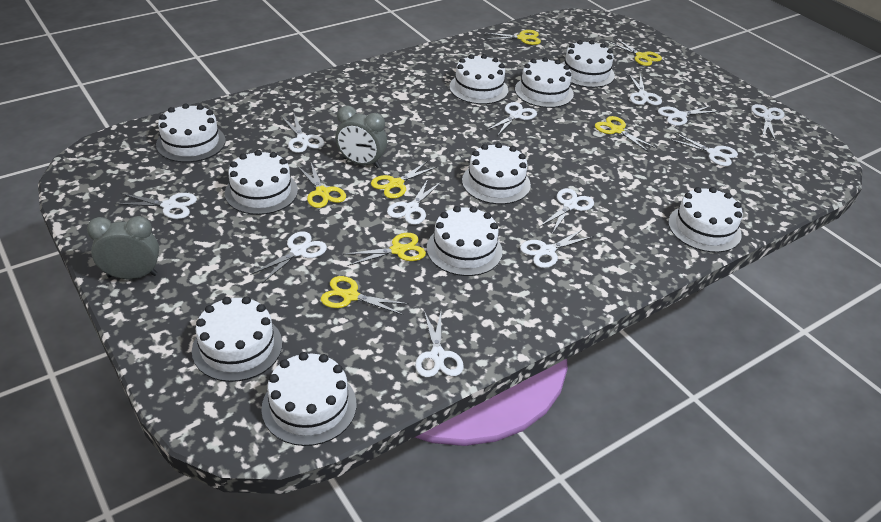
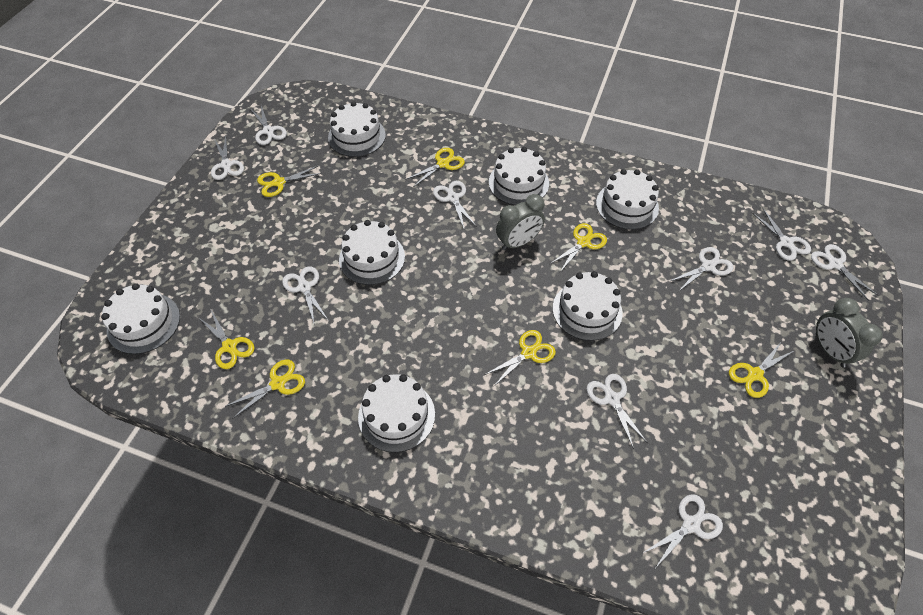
white cake: 10 -> 7
white scissors: 12 -> 9

